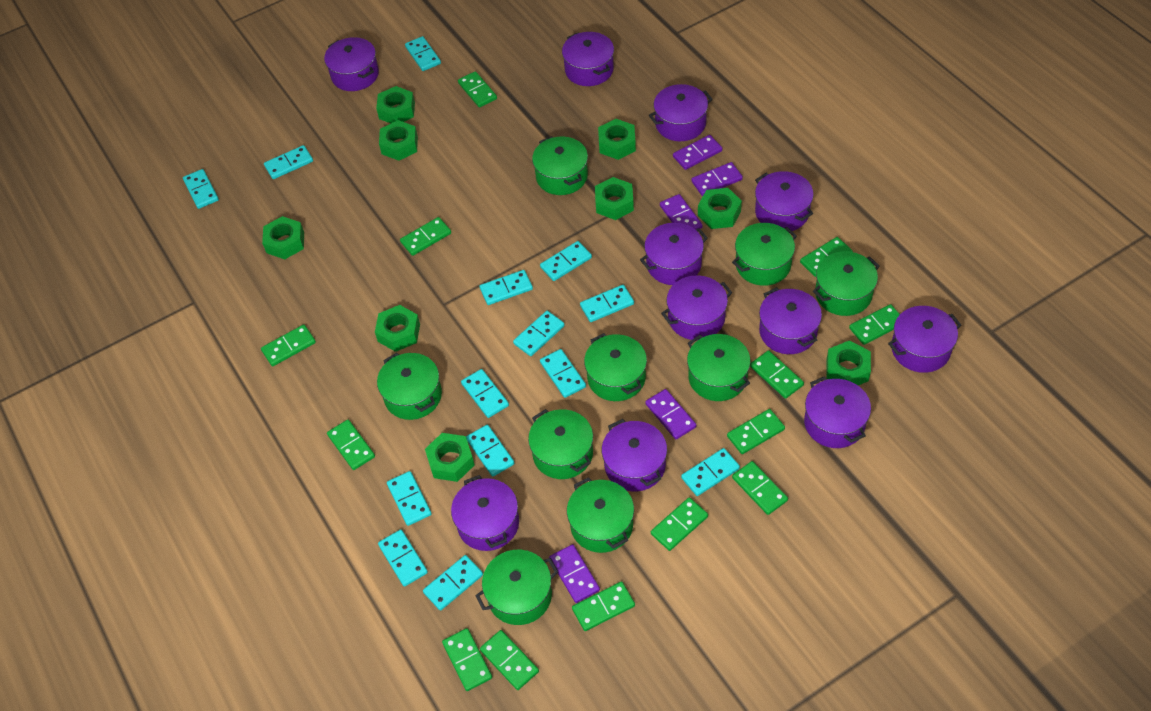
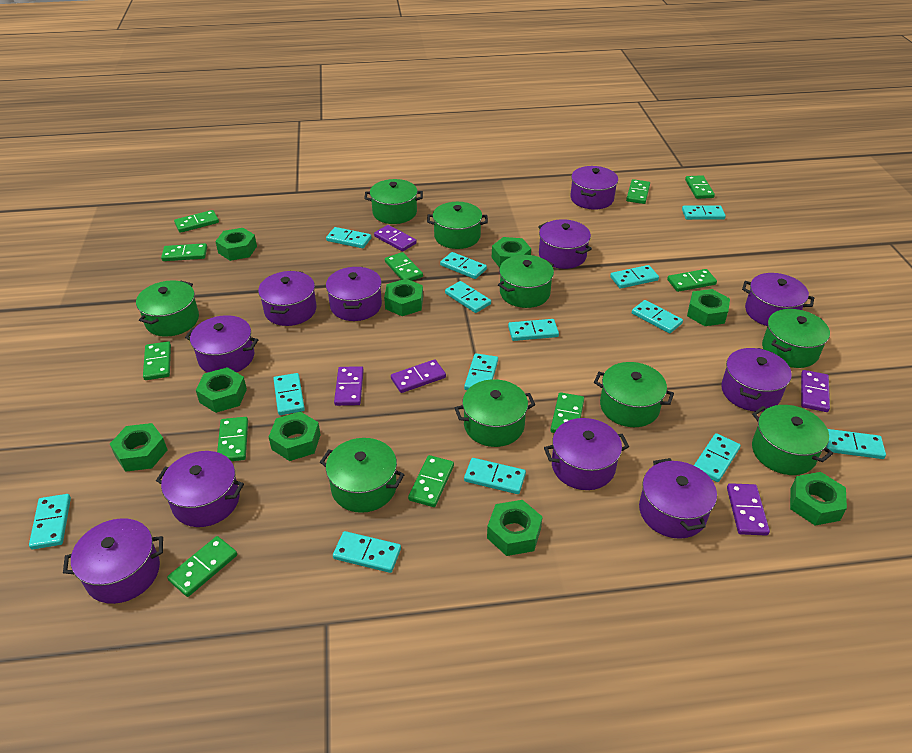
green domino: 13 -> 11

